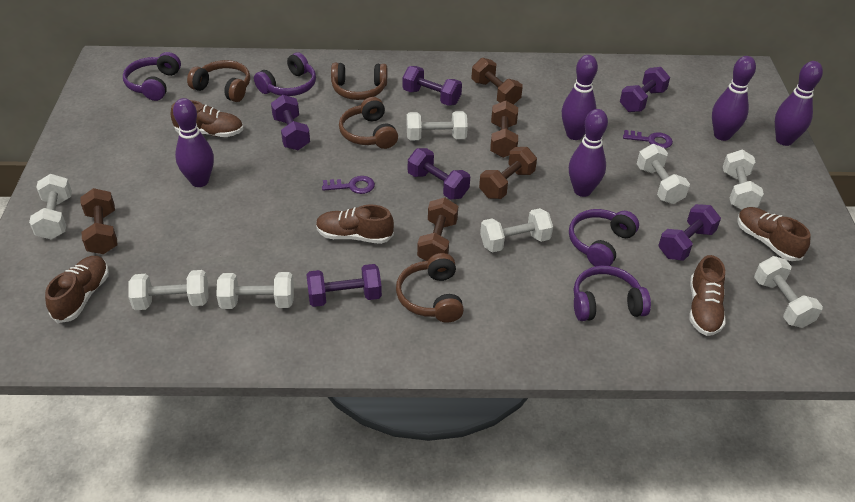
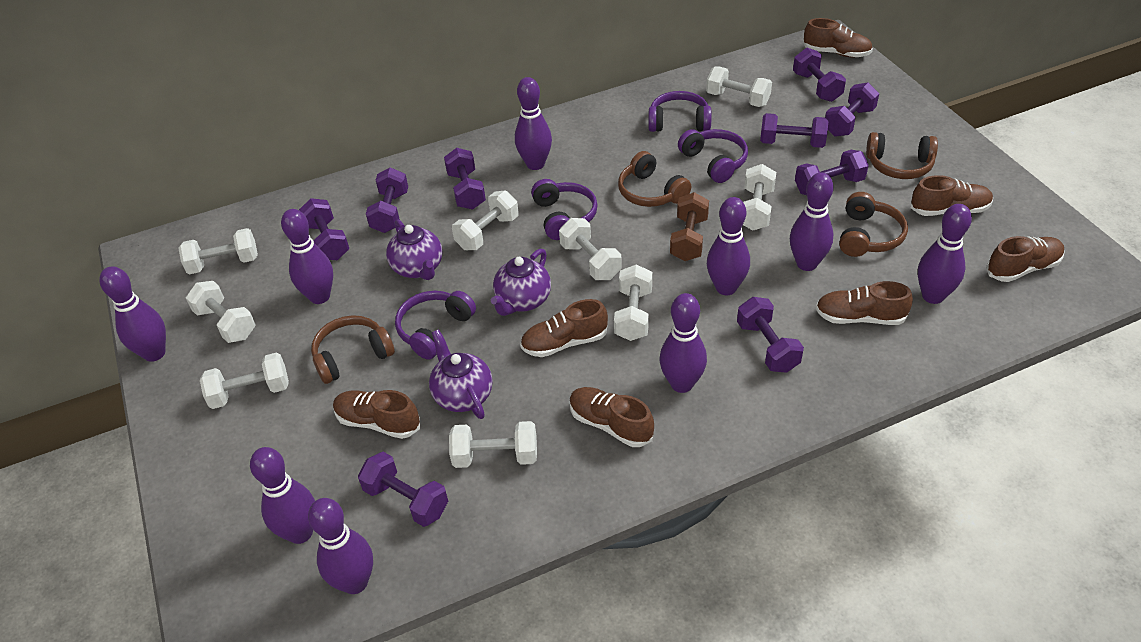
brown dumbbell: 5 -> 1
brown shoe: 5 -> 7
purple bowling pin: 5 -> 9
purple dumbbell: 6 -> 9
purple key: 2 -> 0
purple teapot: 0 -> 3
white dumbbell: 8 -> 9

